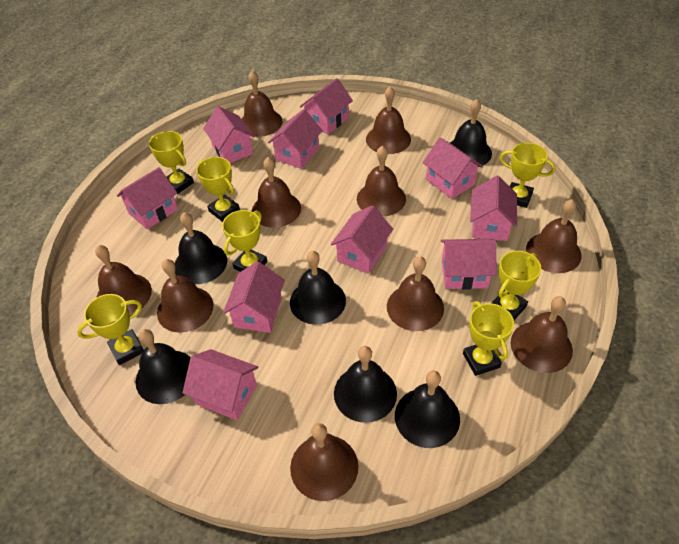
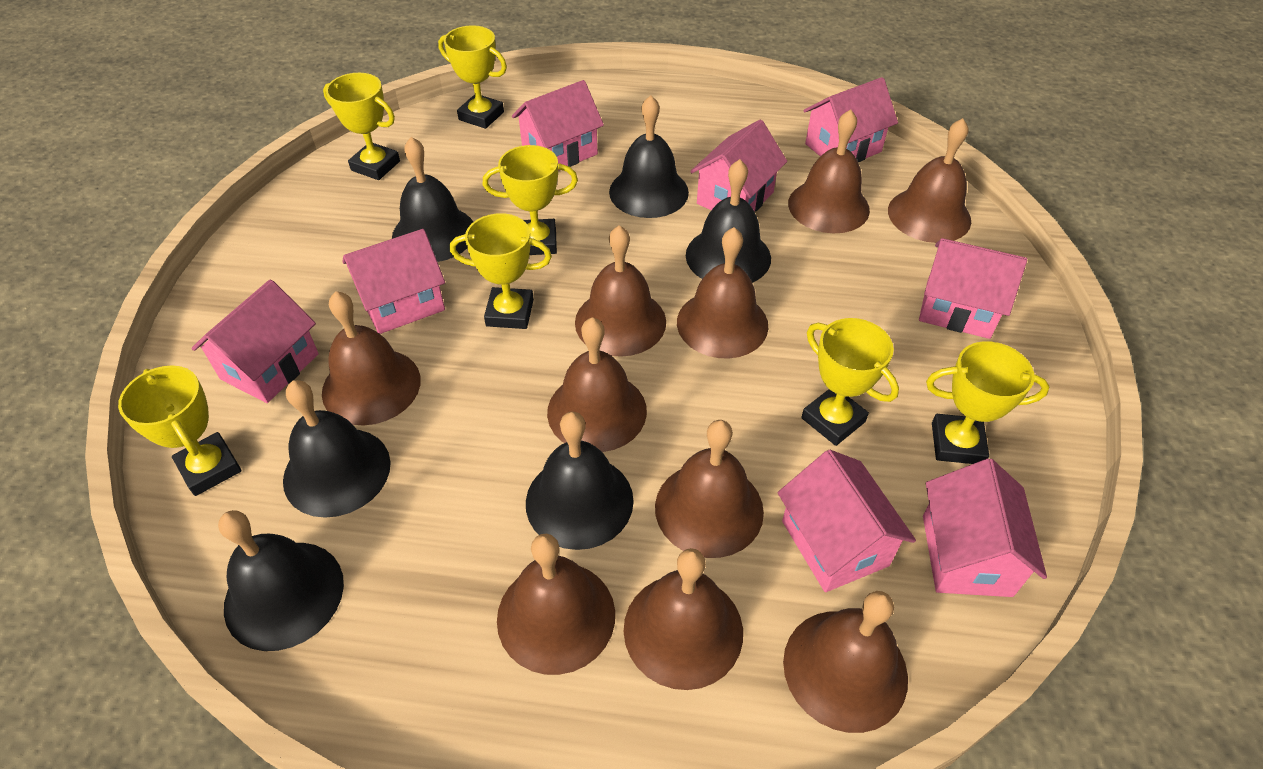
pink house: 10 -> 8

